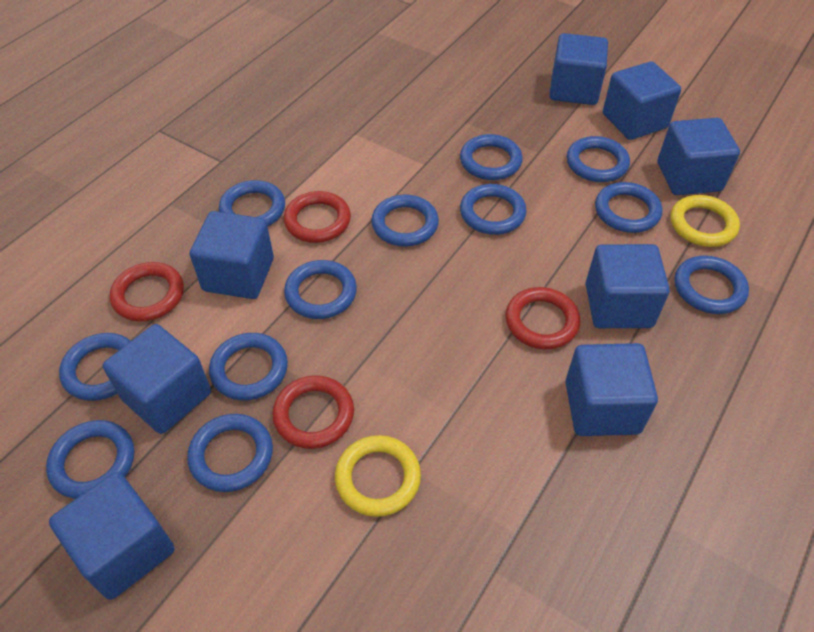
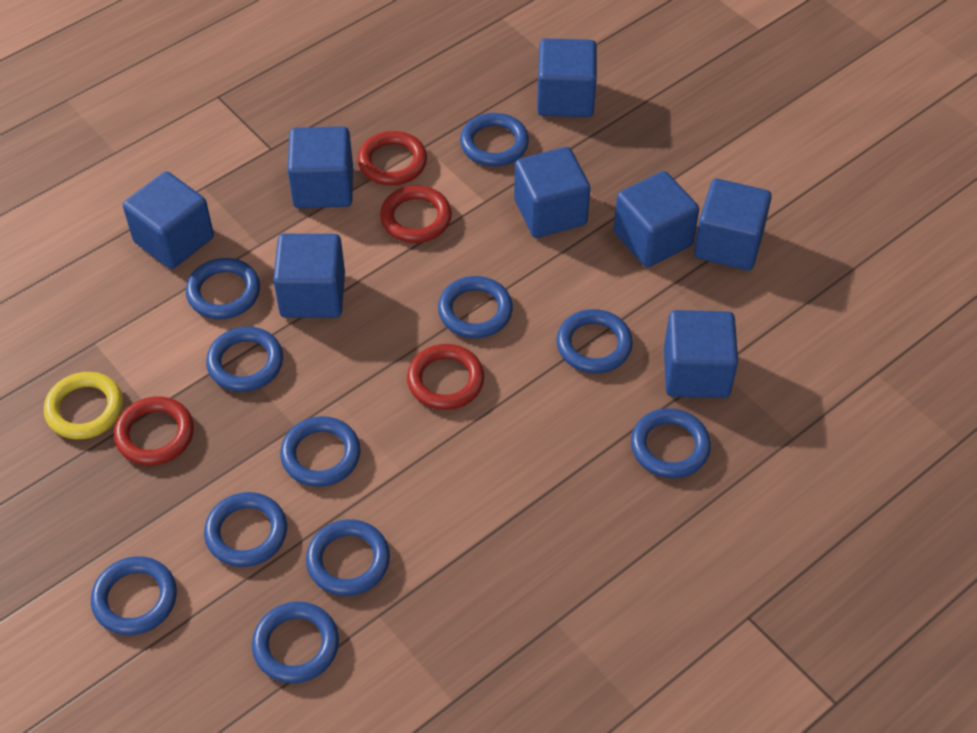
blue ring: 12 -> 11
yellow ring: 2 -> 1

